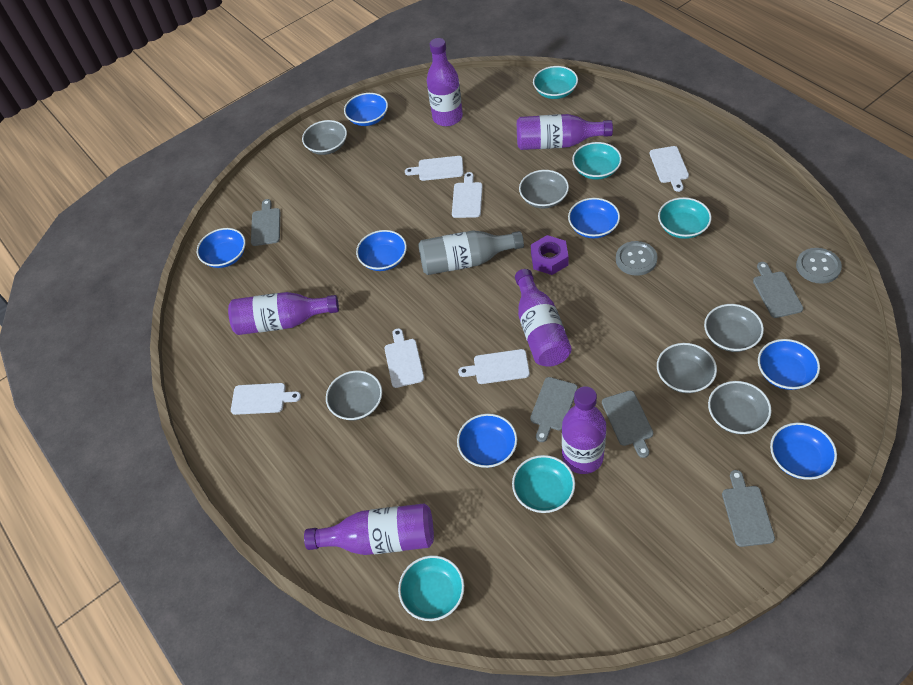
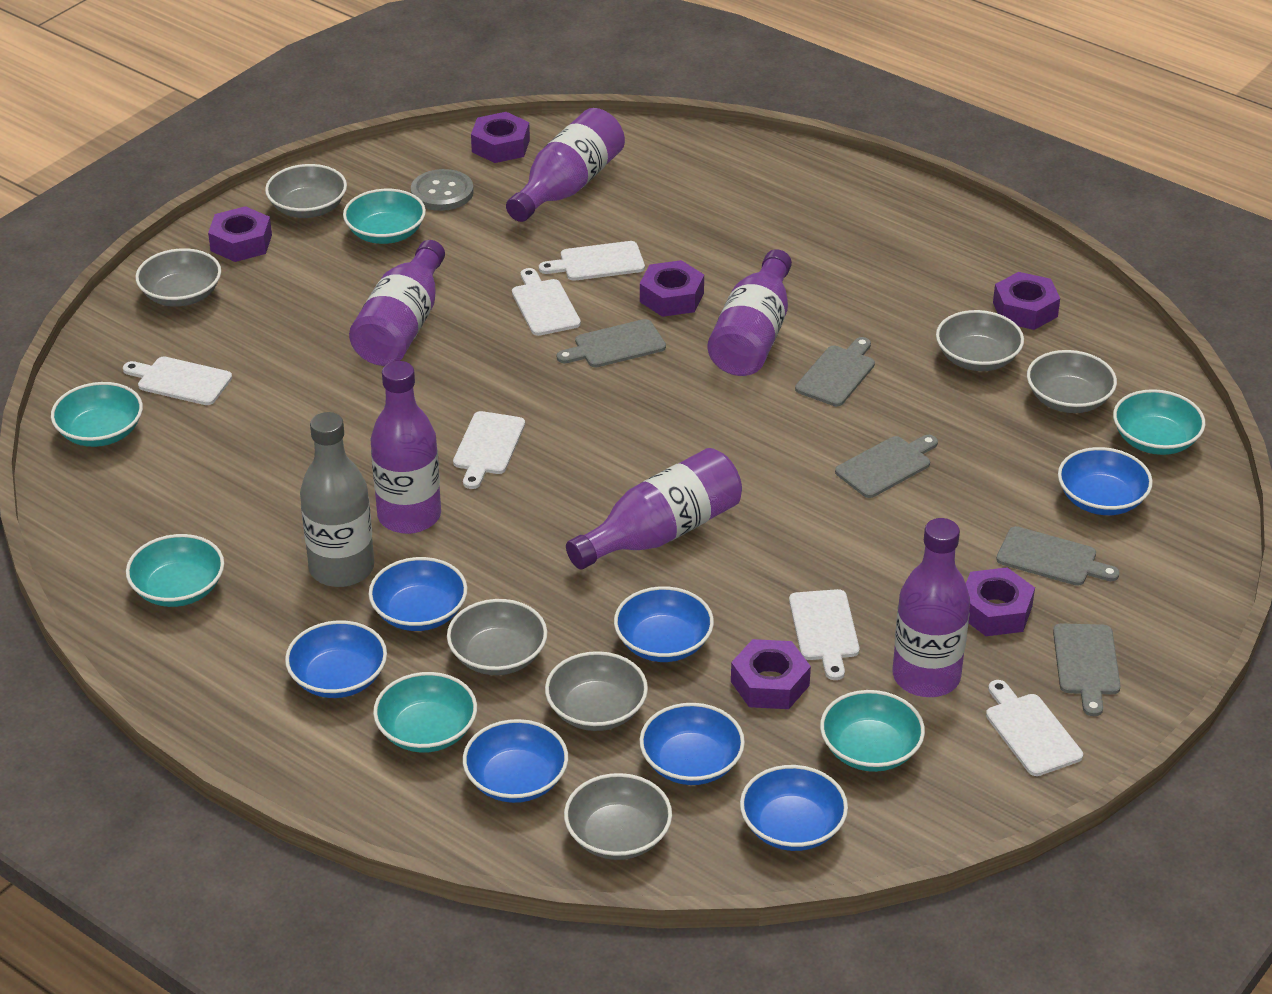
grey bowl: 6 -> 7
grey button: 2 -> 1
purple nut: 1 -> 6
turquoise bowl: 5 -> 6

